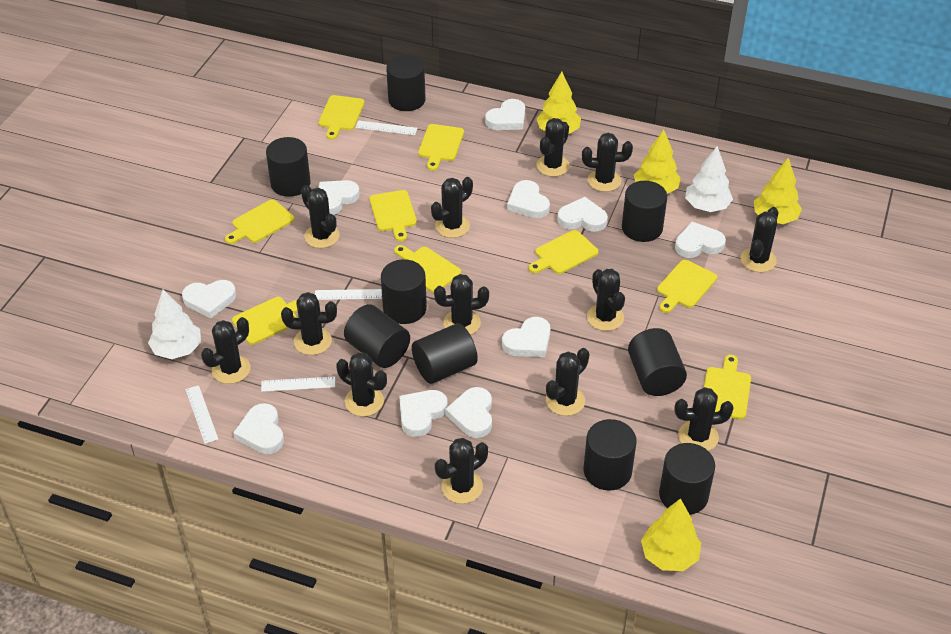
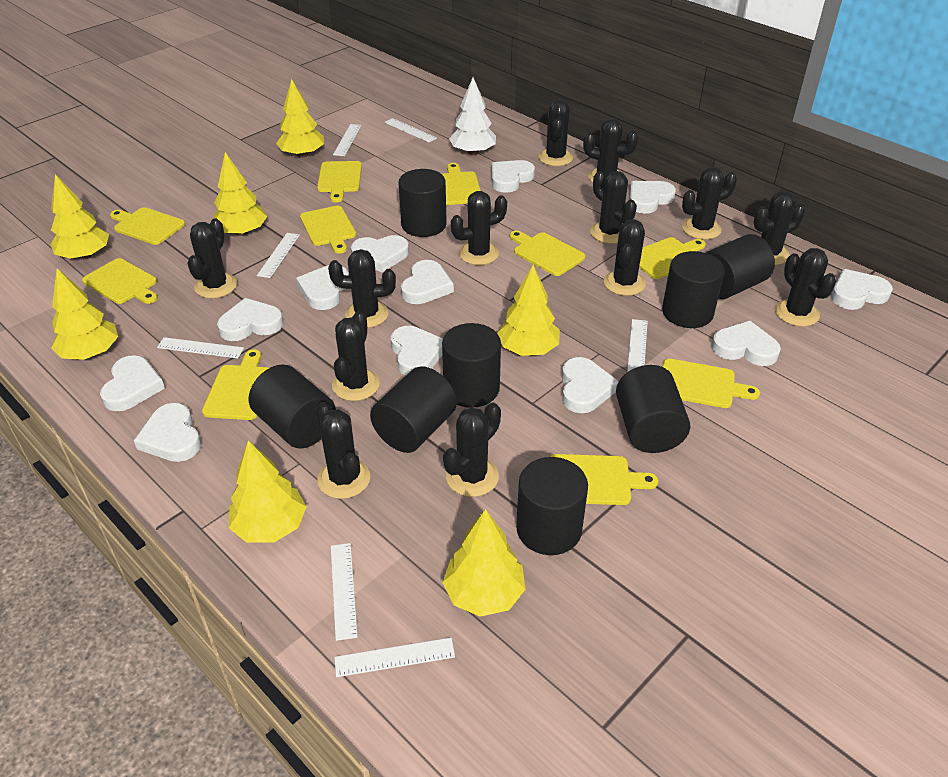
black cylinder: 9 -> 8
white heart: 10 -> 12
white ruler: 4 -> 7
white tree: 2 -> 1
yellow cutting board: 9 -> 10
yellow tree: 4 -> 7

